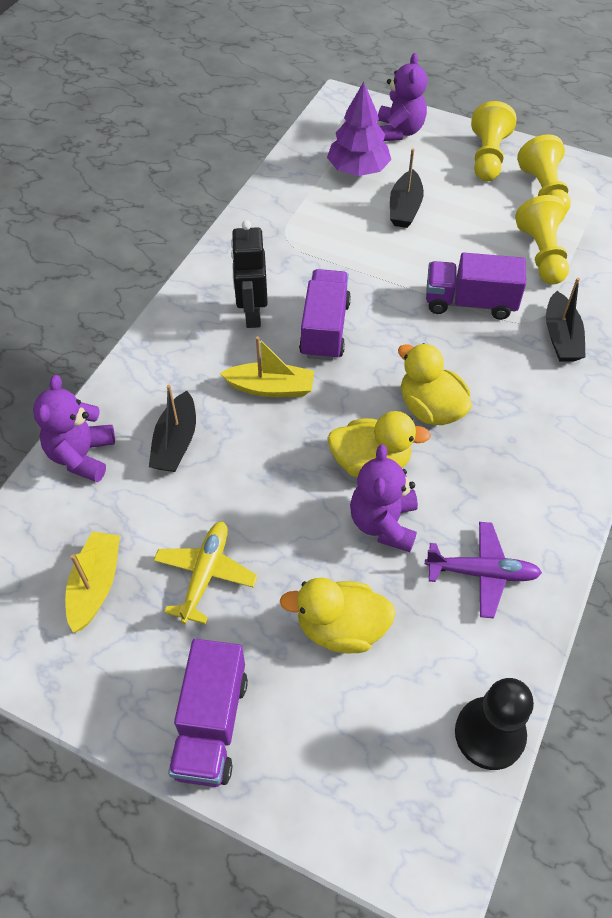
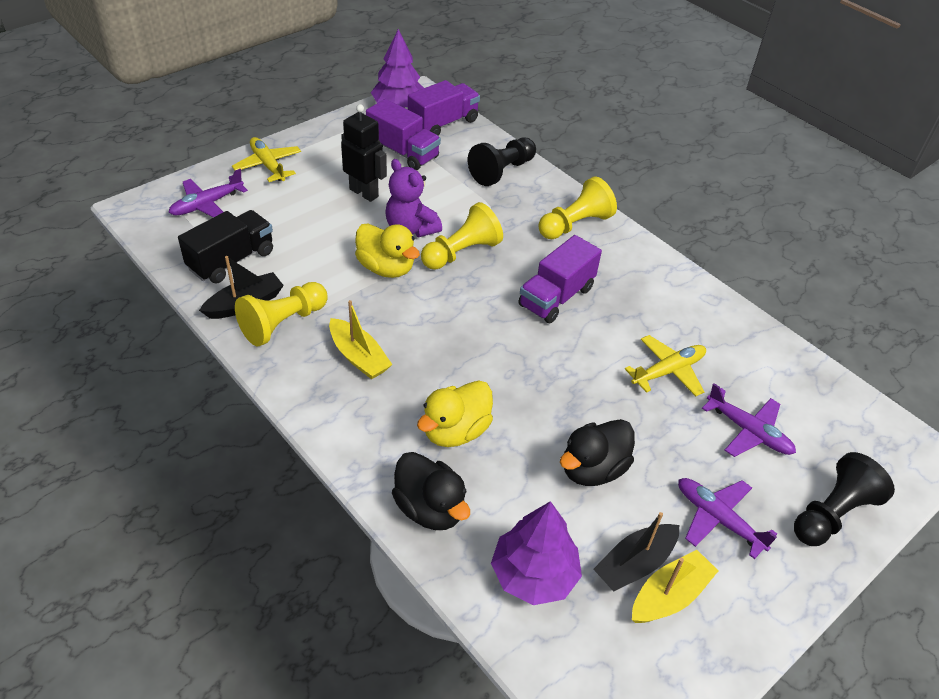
black boat: 3 -> 2
black duck: 0 -> 2
black pawn: 1 -> 2
black truck: 0 -> 1
purple plane: 1 -> 3
purple teddy bear: 3 -> 1
purple tree: 1 -> 2
yellow duck: 3 -> 2
yellow plane: 1 -> 2

